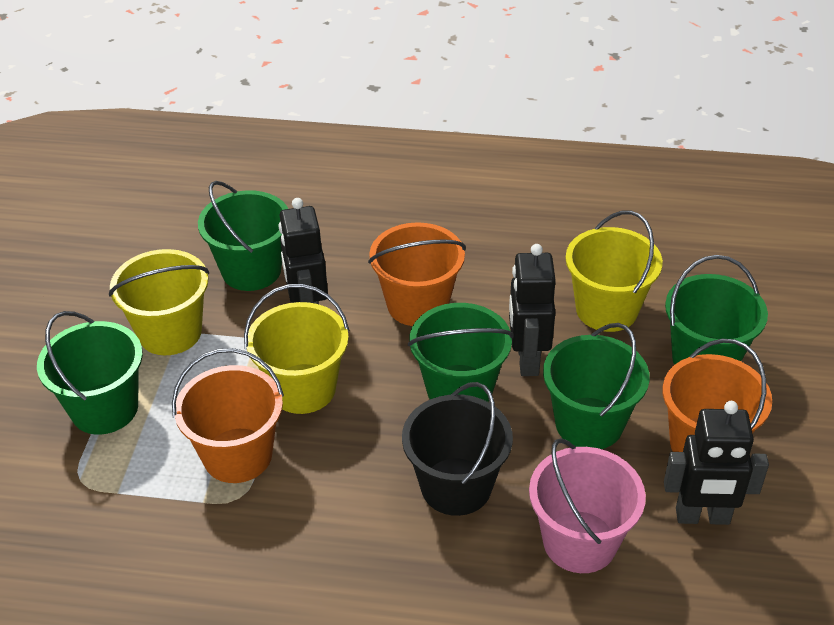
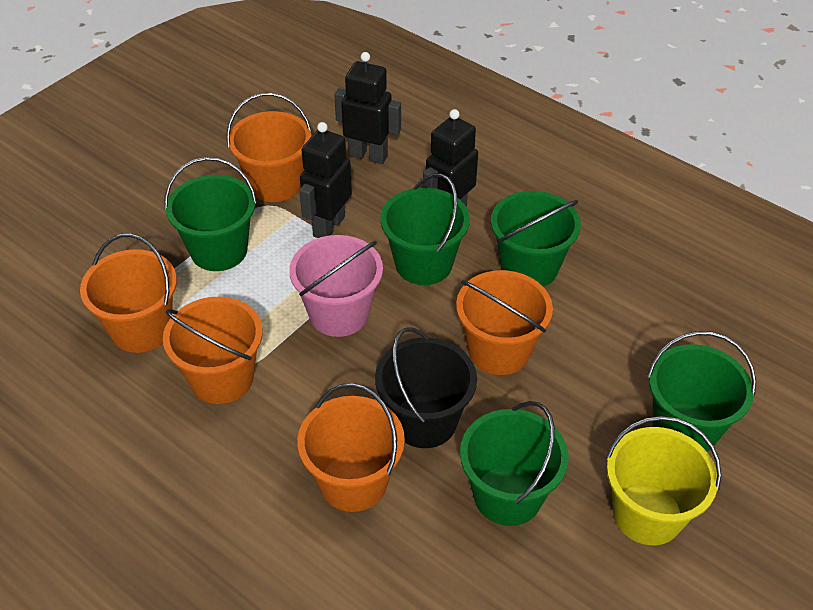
orange bucket: 3 -> 5
yellow bucket: 3 -> 1

